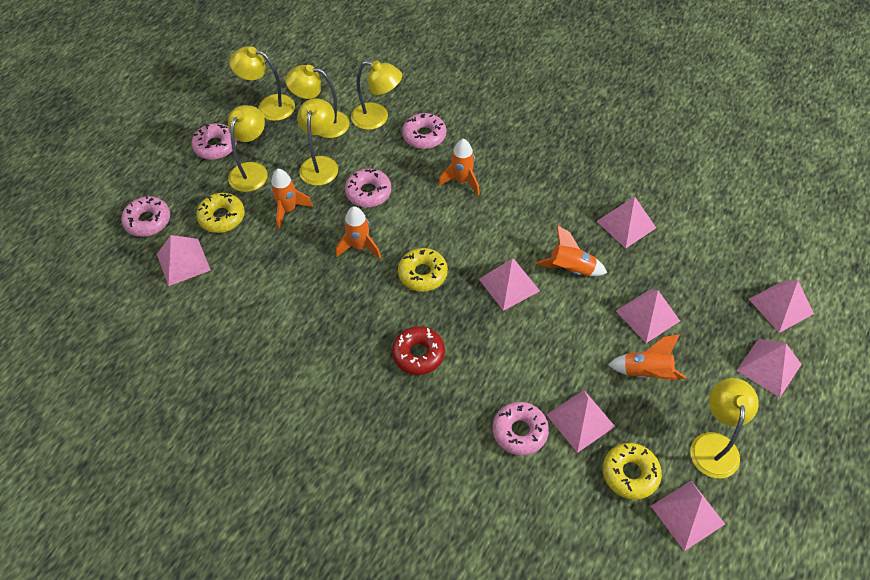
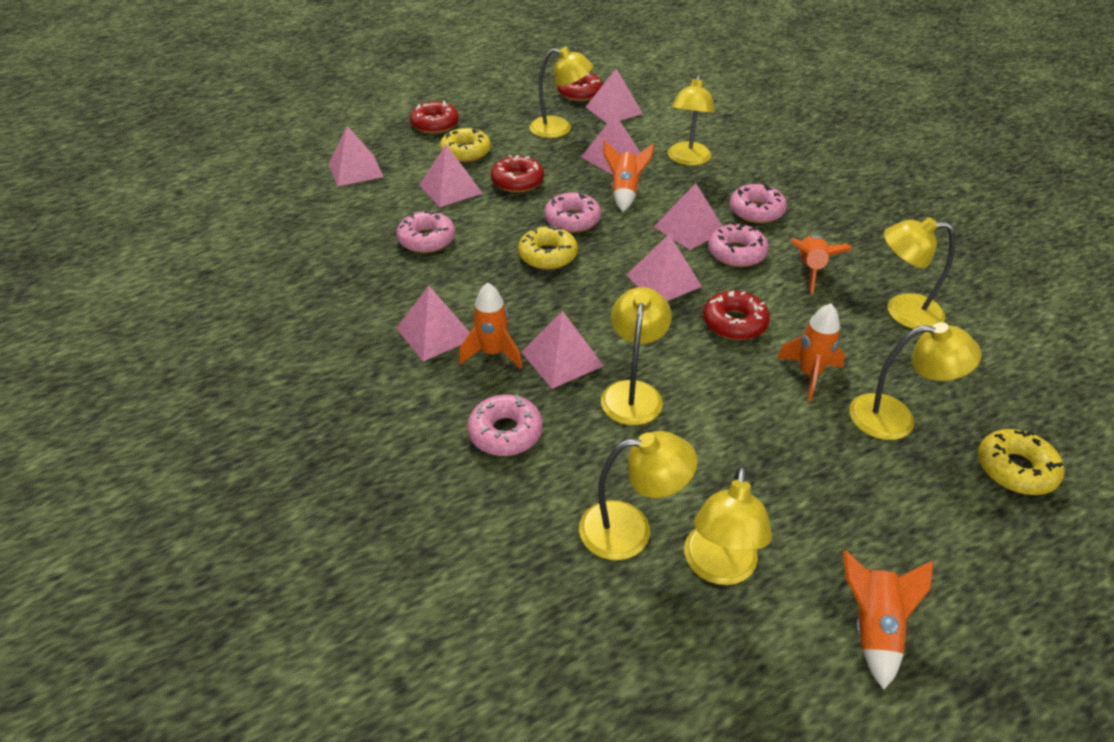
red donut: 1 -> 4
yellow lamp: 6 -> 7

